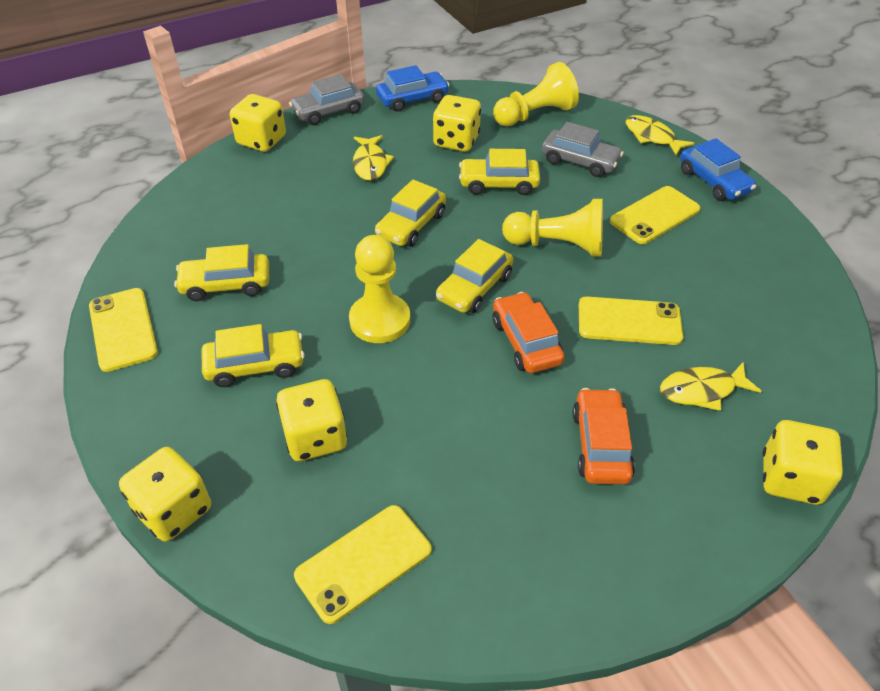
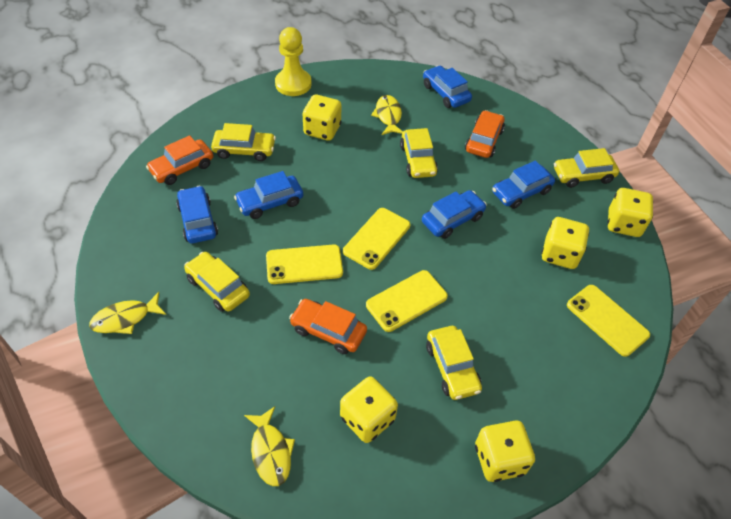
blue car: 2 -> 5
grey car: 2 -> 0
orange car: 2 -> 3
yellow pawn: 3 -> 1

